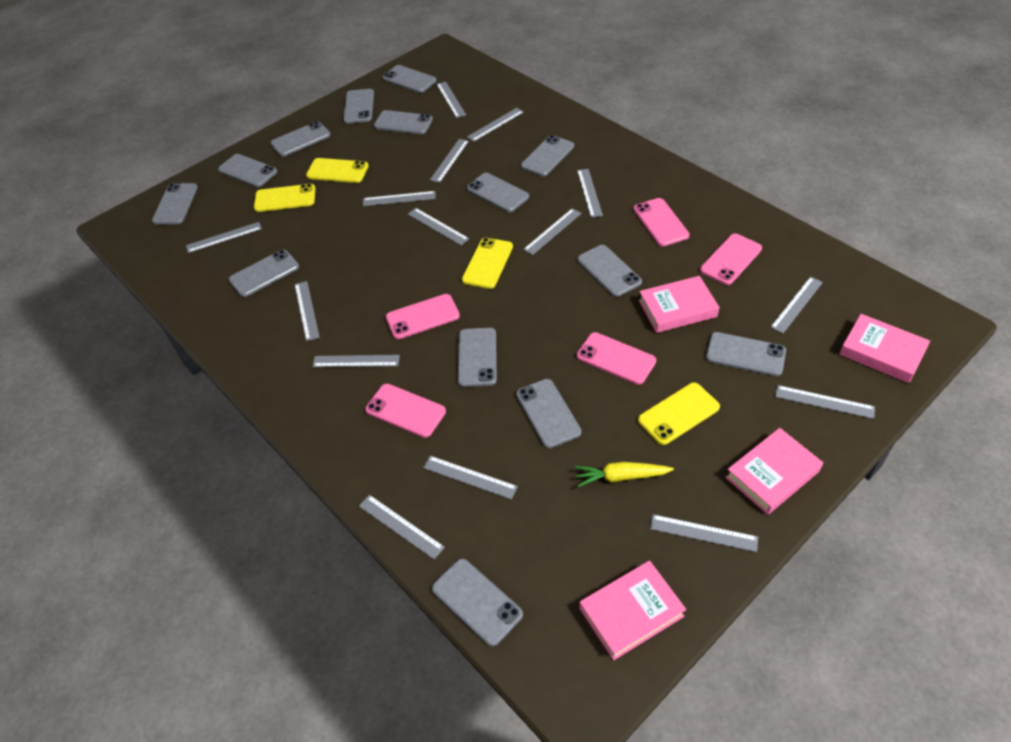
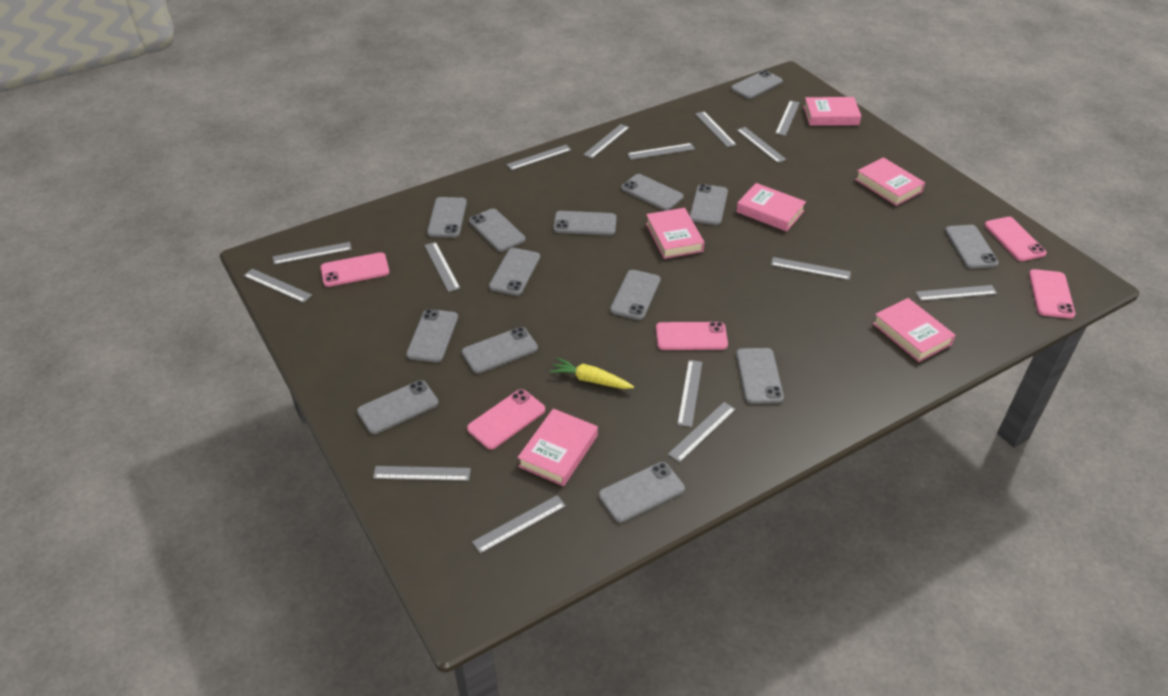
pink book: 4 -> 6
yellow phone: 4 -> 0

